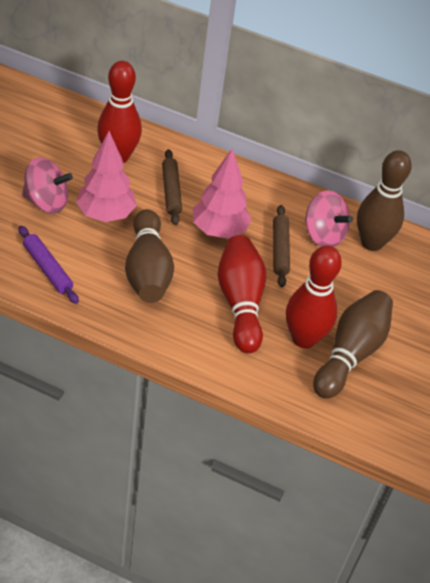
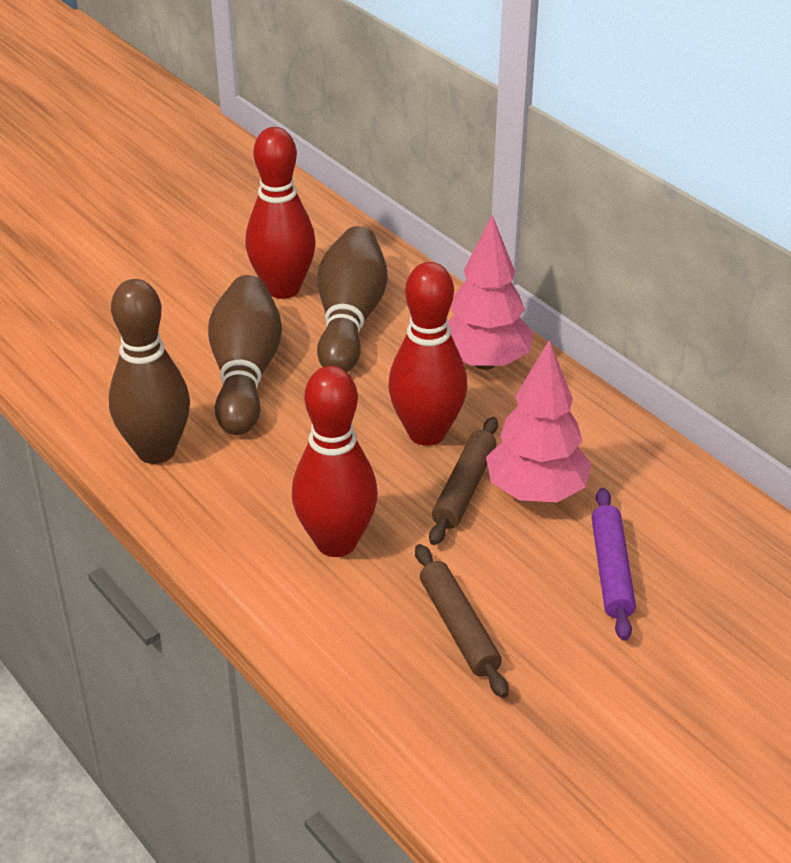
pink spinning top: 2 -> 0

